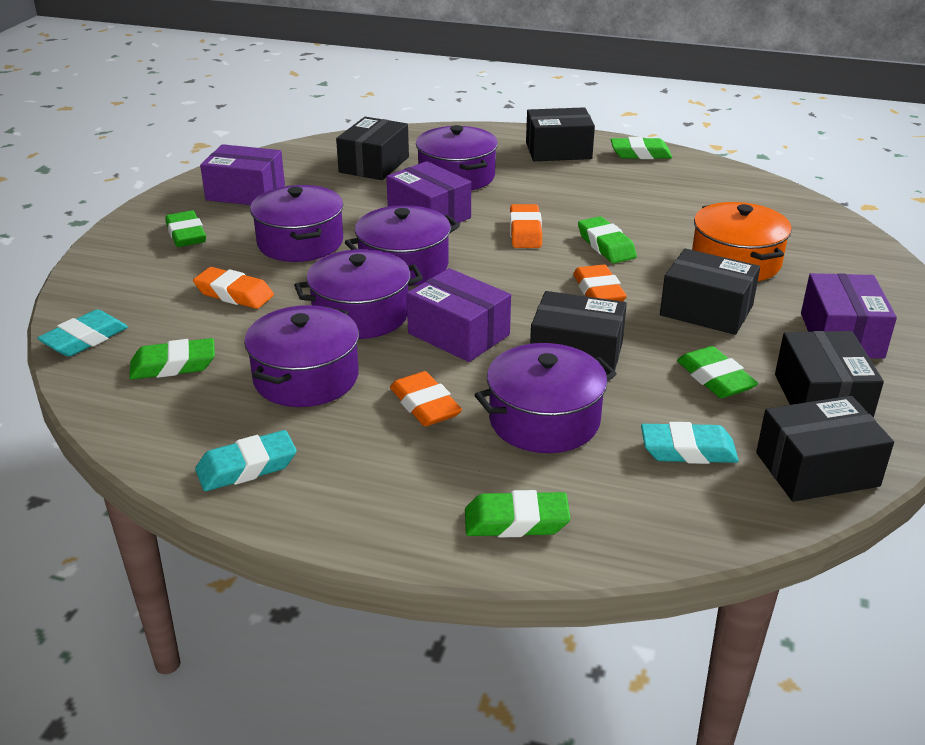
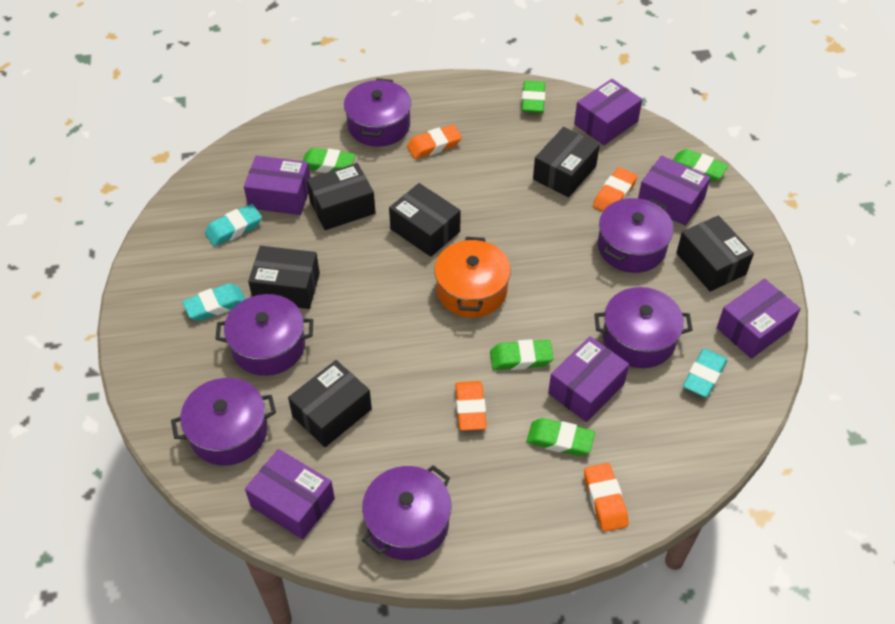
green eraser: 6 -> 5
purple box: 4 -> 6

